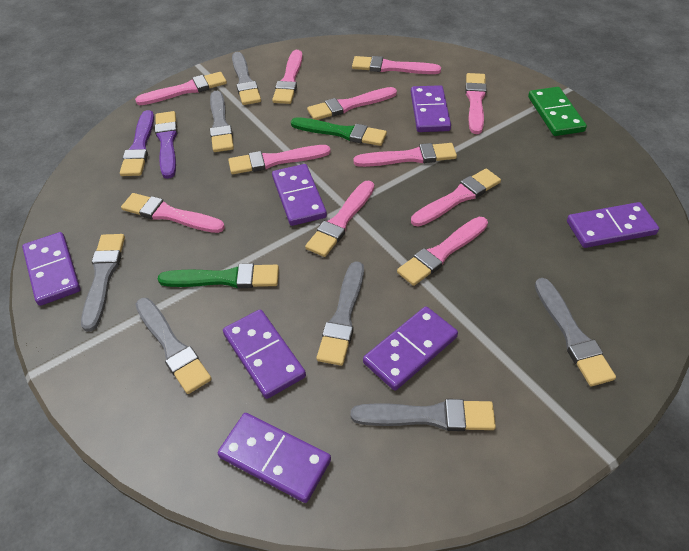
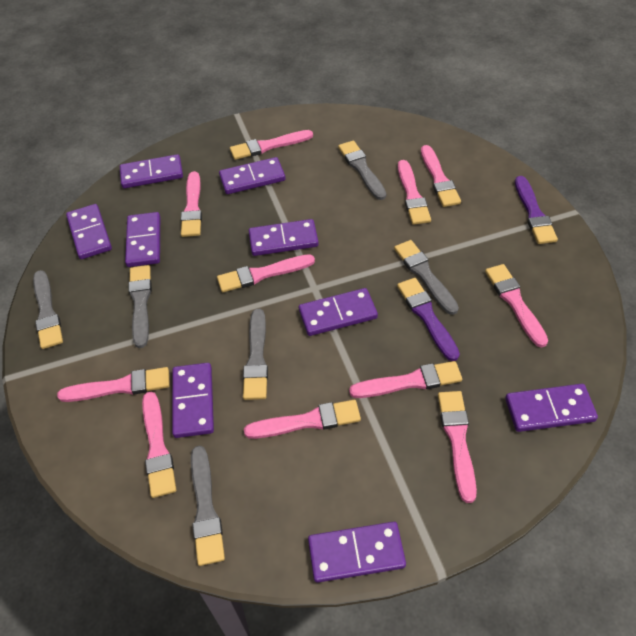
green brush: 2 -> 0
green domino: 1 -> 0
grey brush: 7 -> 6
purple domino: 7 -> 9

